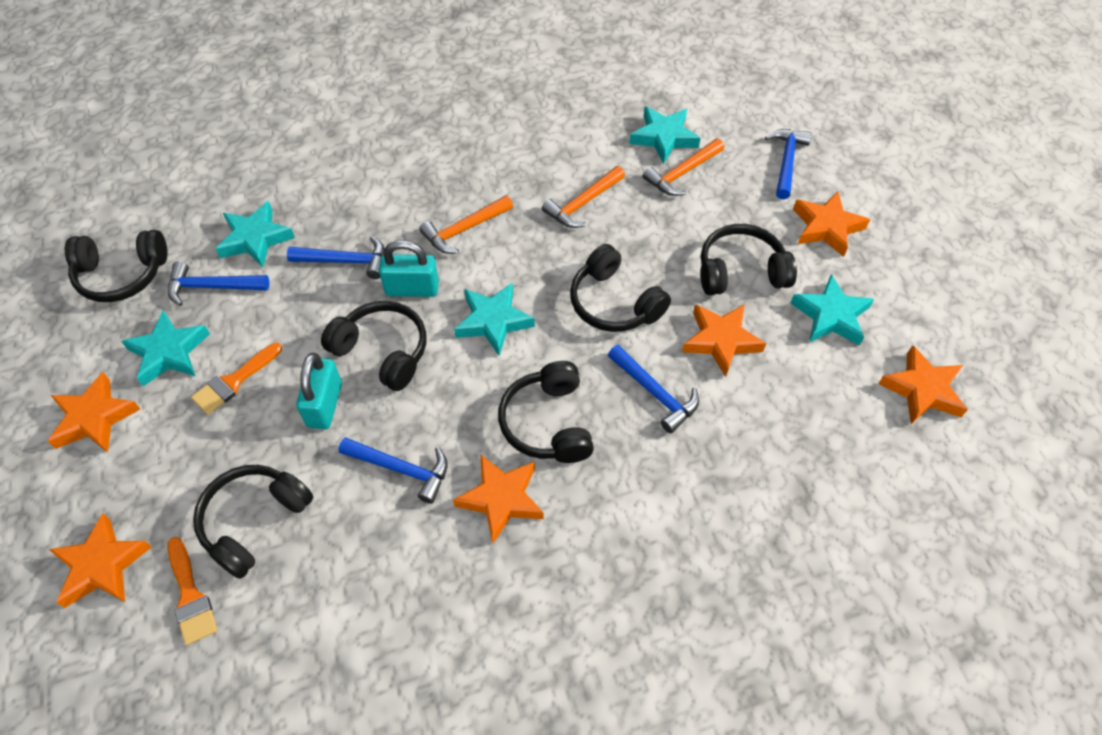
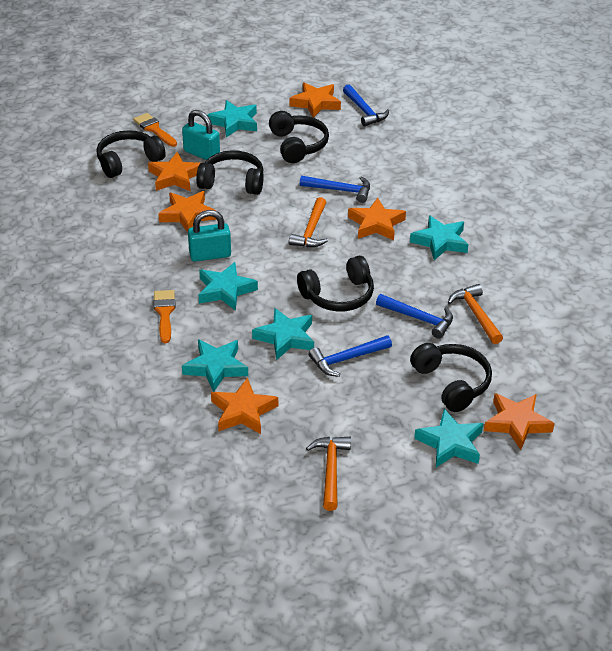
black headphones: 6 -> 5
blue hammer: 5 -> 4
turquoise star: 5 -> 6

